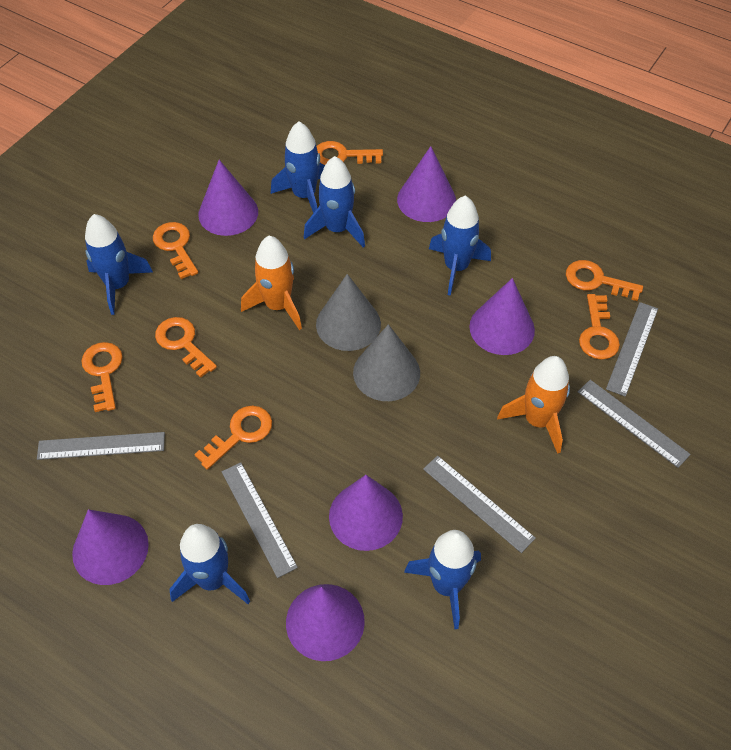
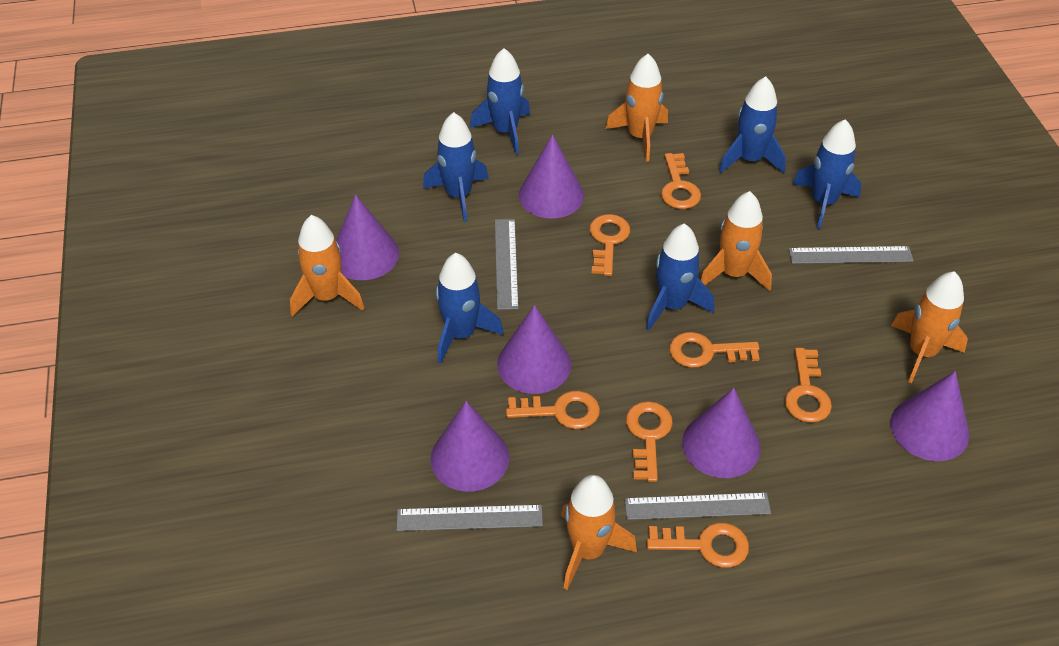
grey cone: 2 -> 0
grey ruler: 5 -> 4
orange rocket: 2 -> 5

